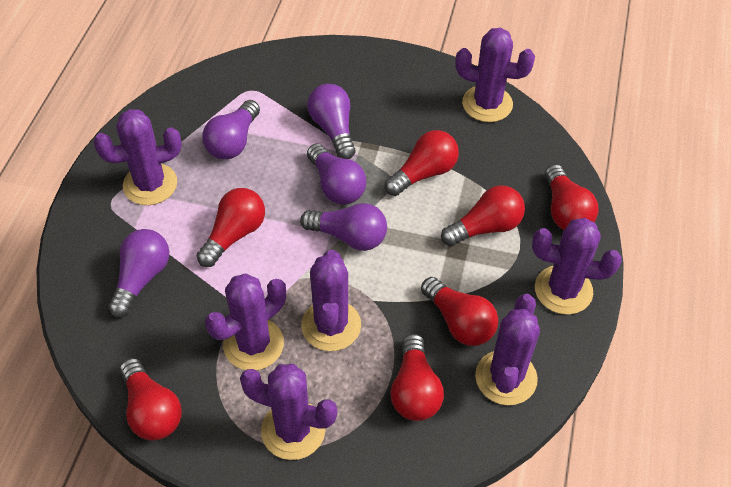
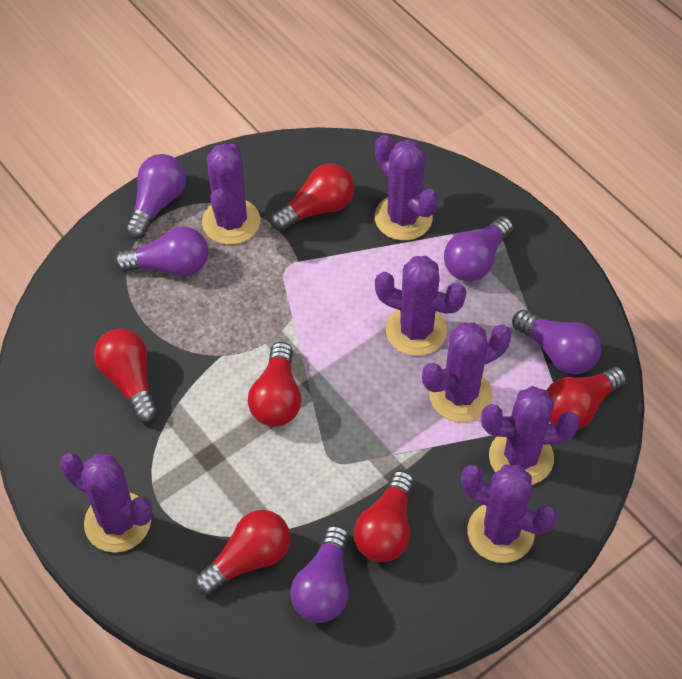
red light bulb: 7 -> 6

